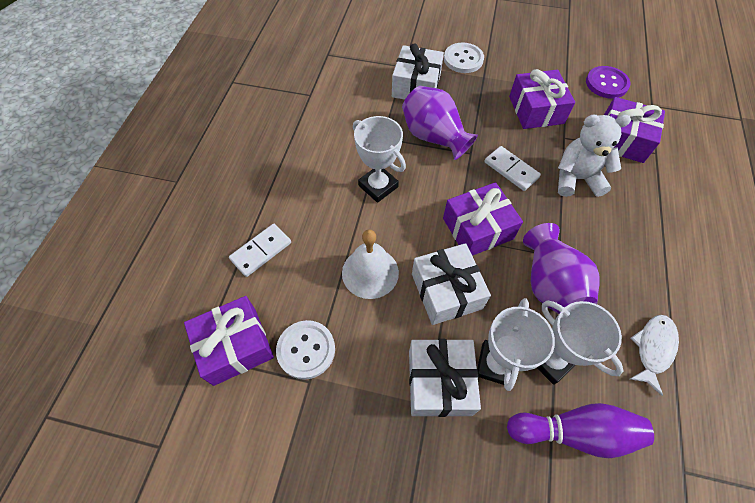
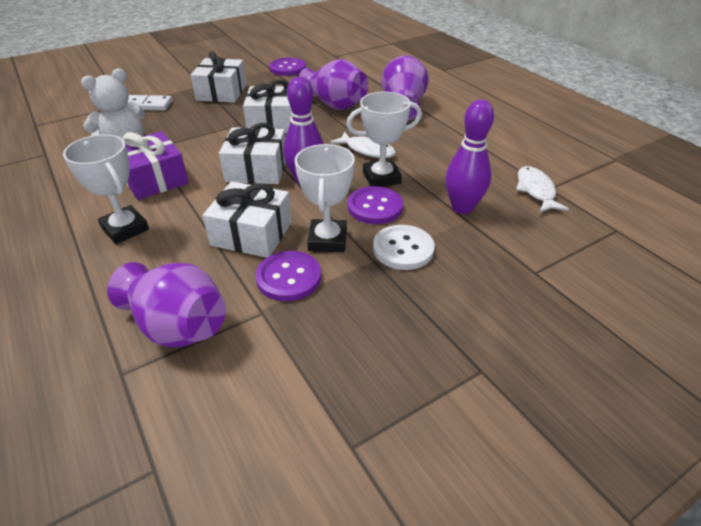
purple bowling pin: 1 -> 2
purple button: 1 -> 3
purple gift: 4 -> 1
purple vase: 2 -> 3
white bell: 1 -> 0
white button: 2 -> 1
white domino: 2 -> 1
white fish: 1 -> 2
white gift: 3 -> 4

